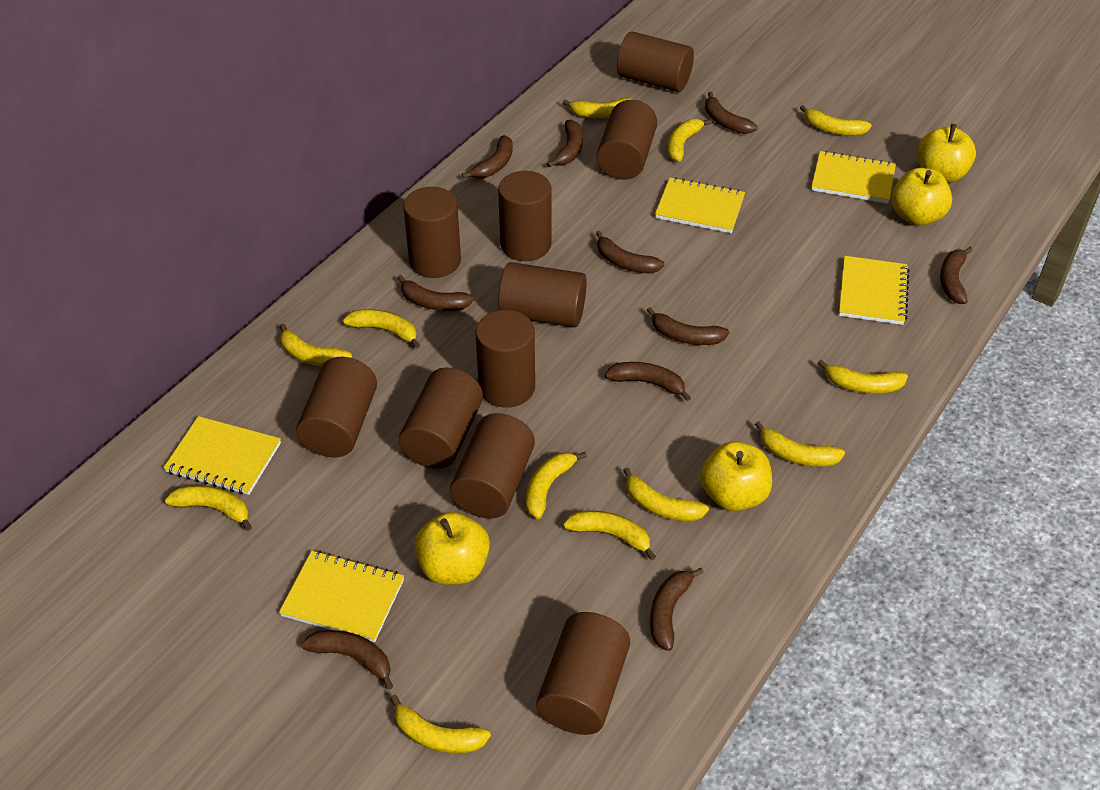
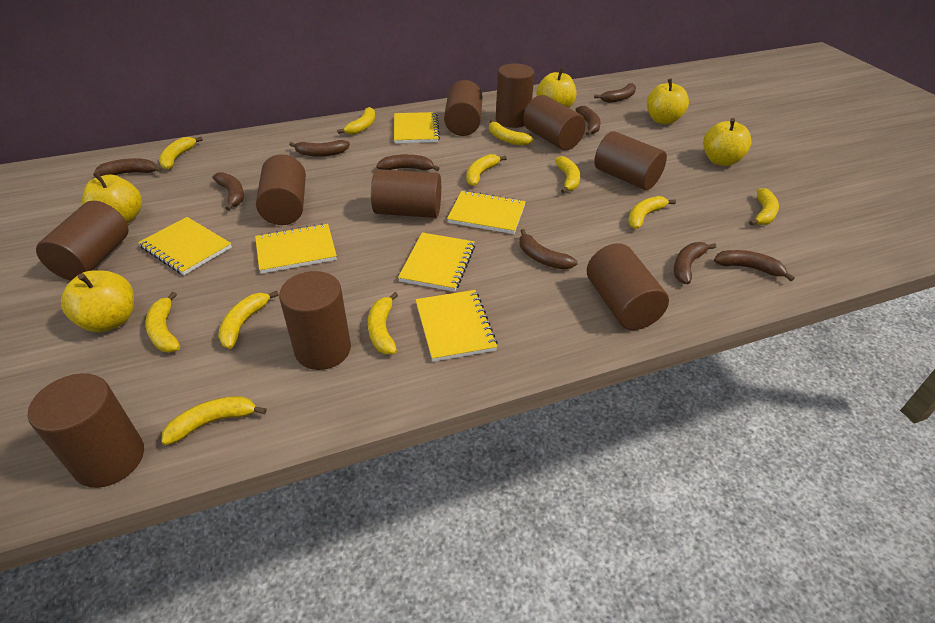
brown banana: 10 -> 9
yellow apple: 4 -> 5
yellow banana: 12 -> 11
yellow notebook: 5 -> 6

